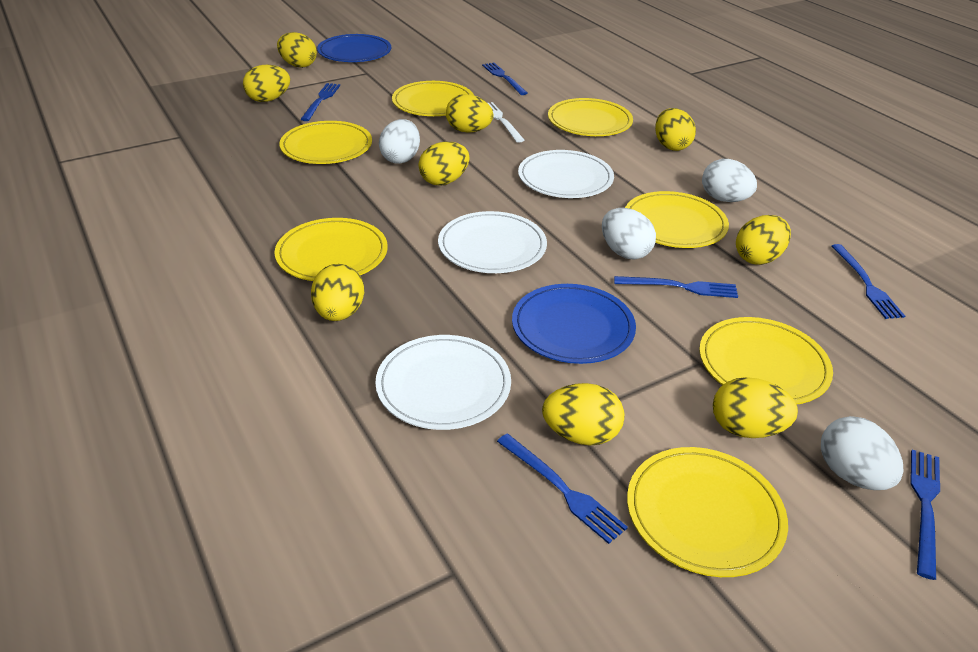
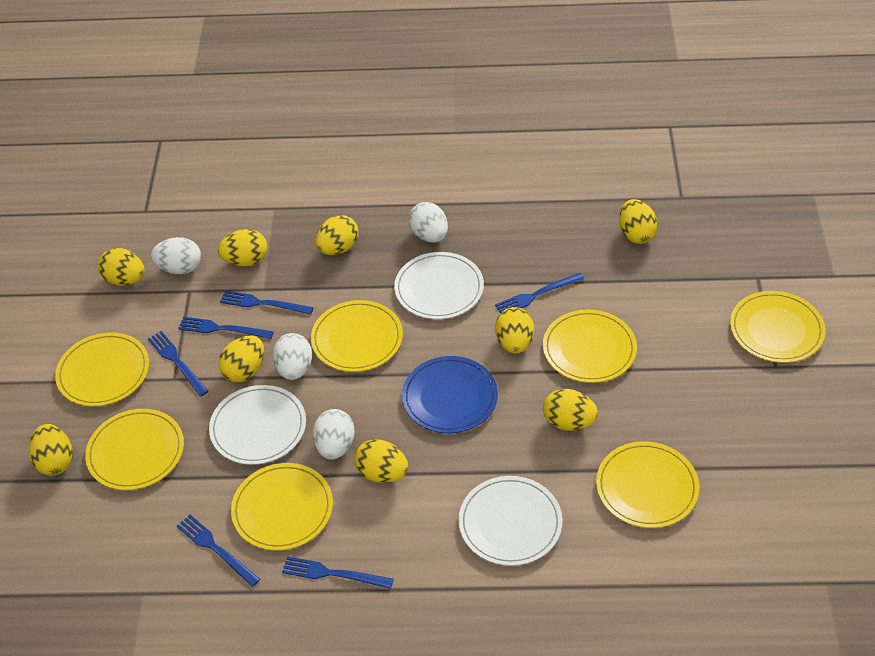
blue plate: 2 -> 1
white fork: 1 -> 0

